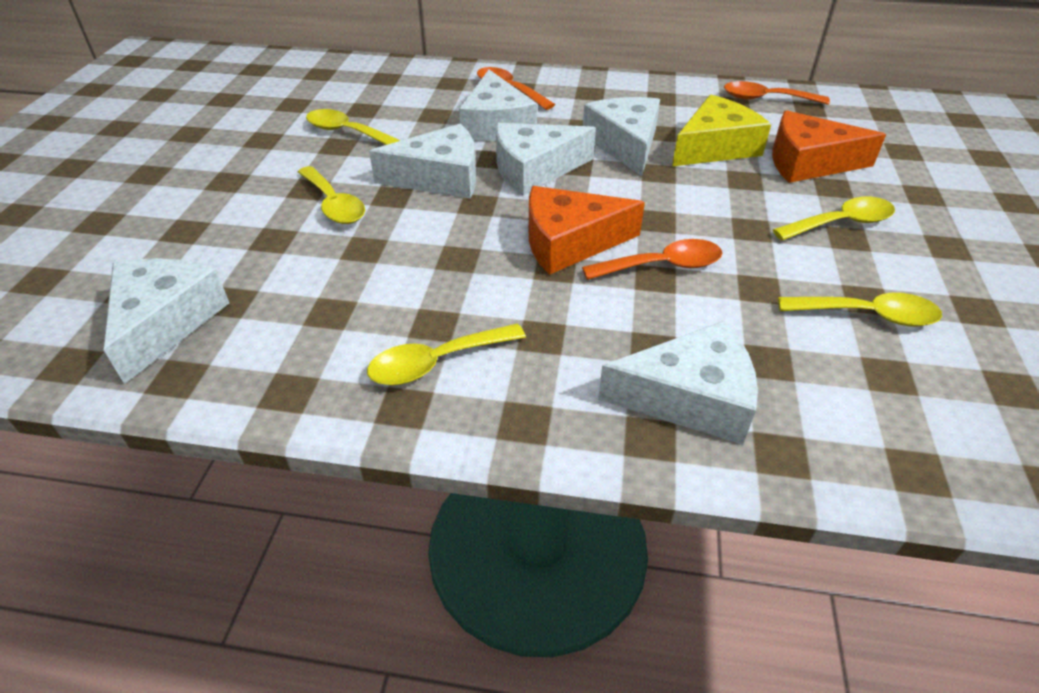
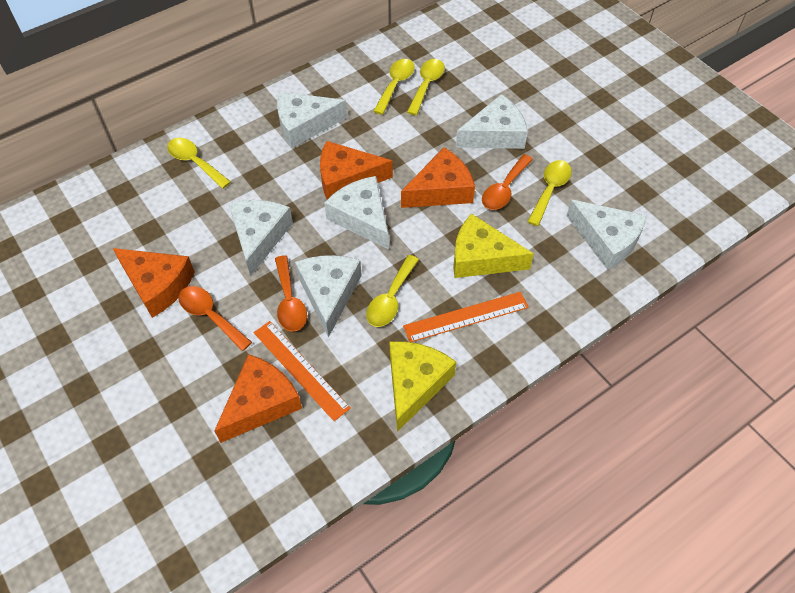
orange cheese: 2 -> 4
orange ruler: 0 -> 2
yellow cheese: 1 -> 2

